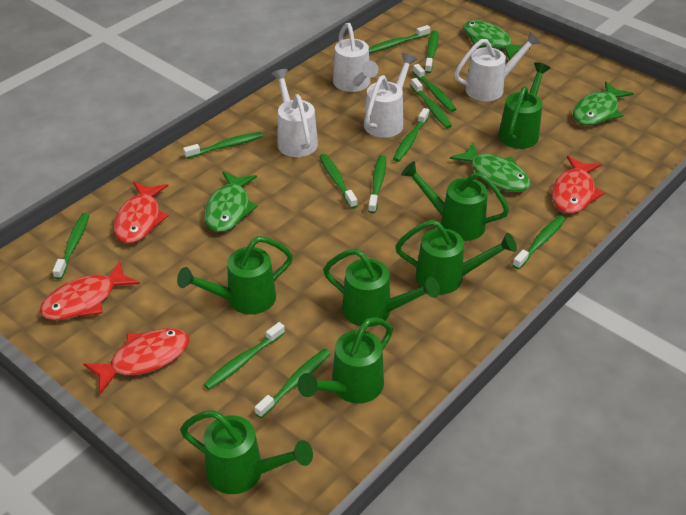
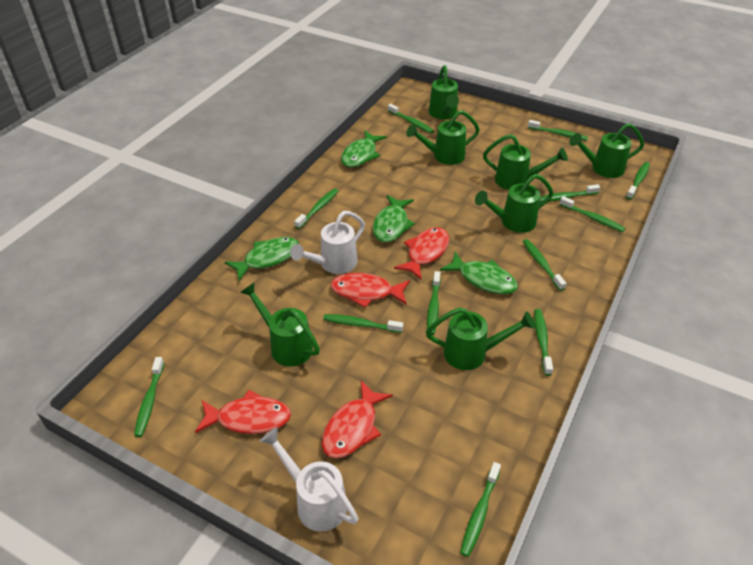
white watering can: 4 -> 2

